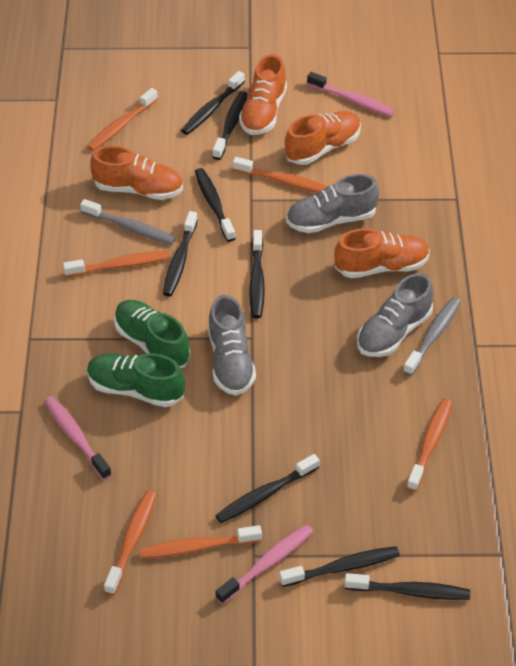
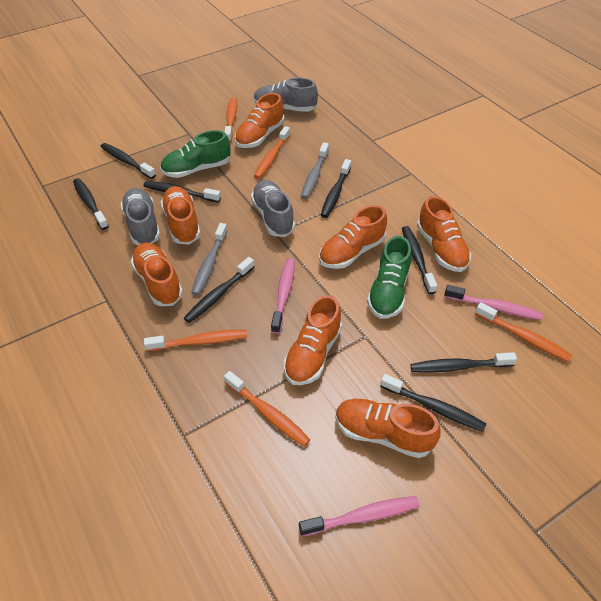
orange shoe: 4 -> 7
orange toothbrush: 6 -> 5

